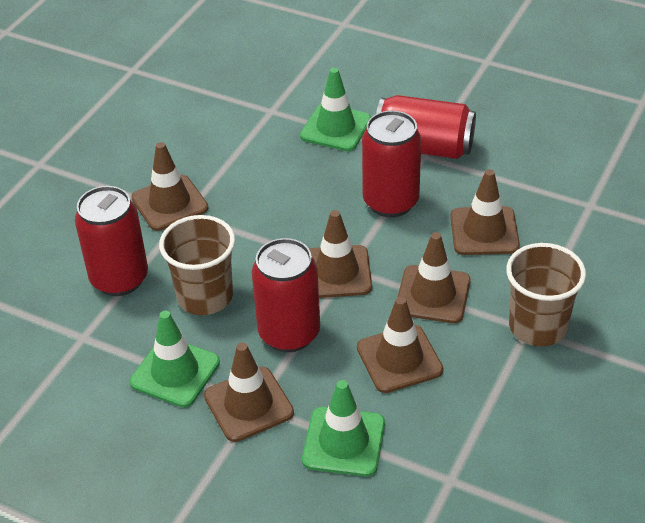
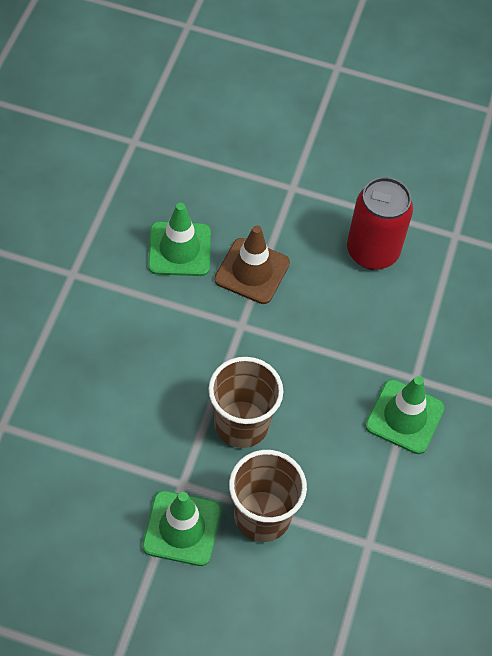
brown traffic cone: 6 -> 1
red can: 4 -> 1

